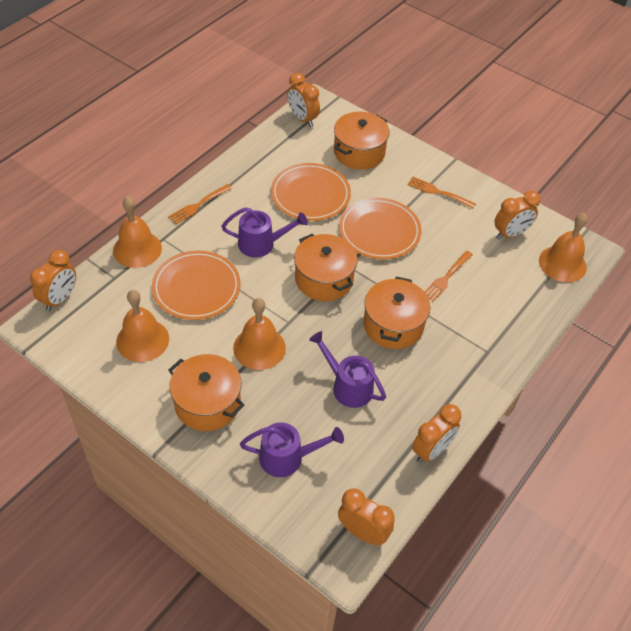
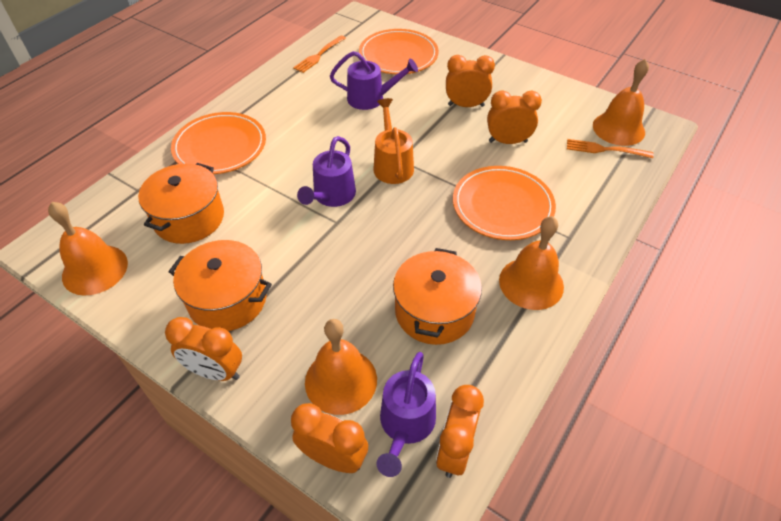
orange fork: 3 -> 2
orange pot: 4 -> 3
orange watering can: 0 -> 1

